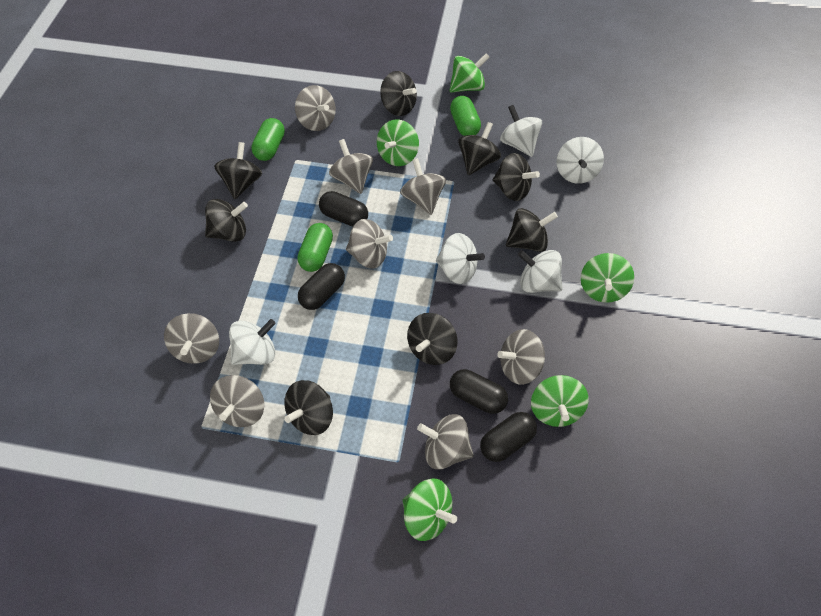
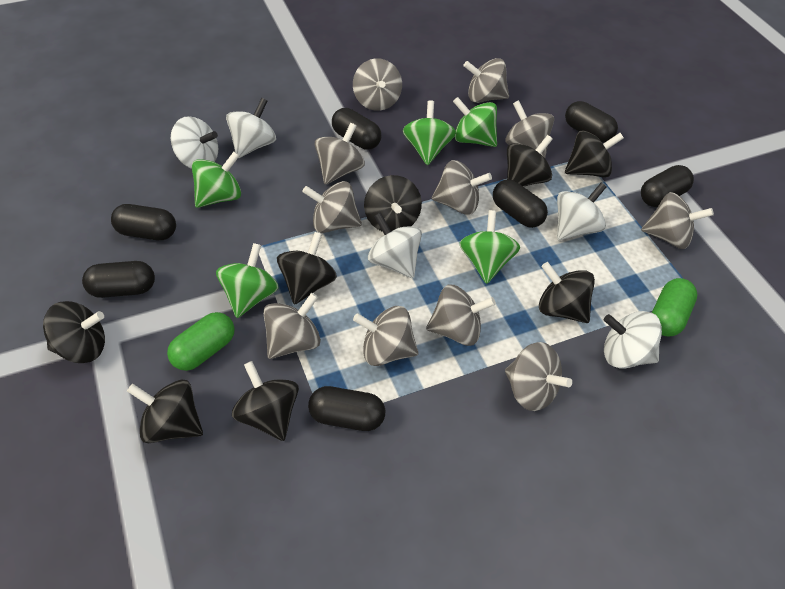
black capsule: 4 -> 7
green capsule: 3 -> 2
grey spinning top: 8 -> 11

